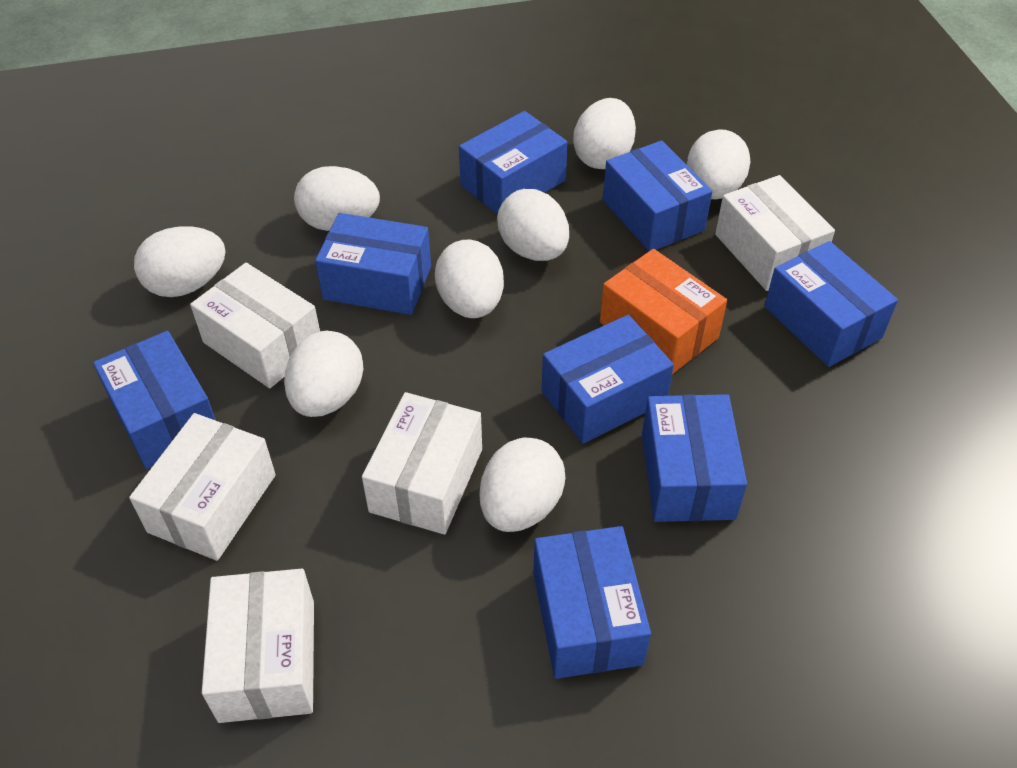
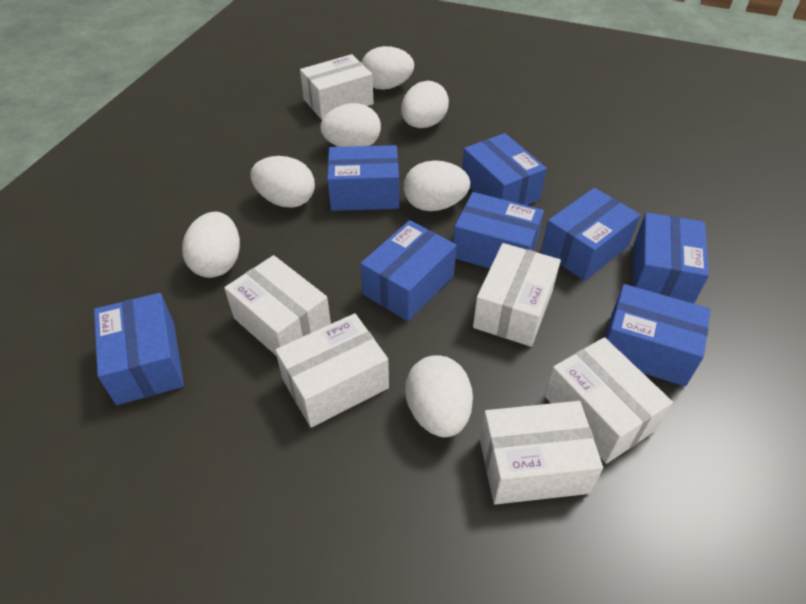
orange box: 1 -> 0
white box: 5 -> 6
white egg: 8 -> 7

